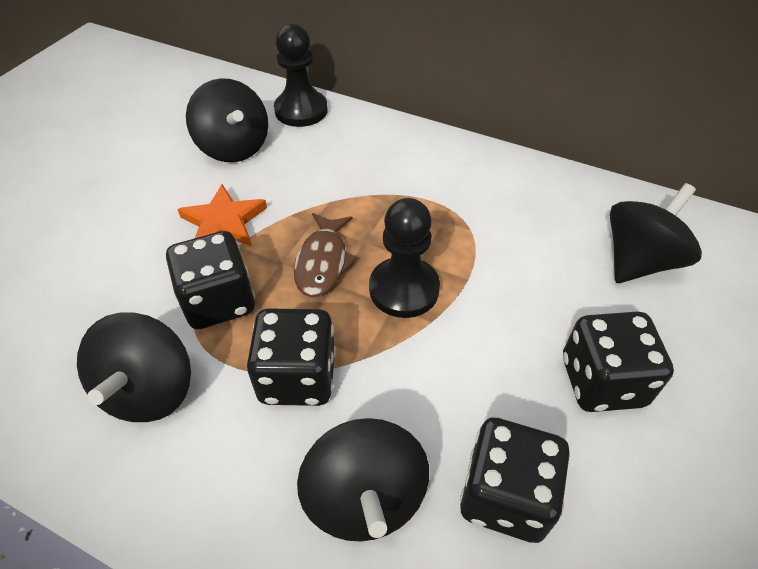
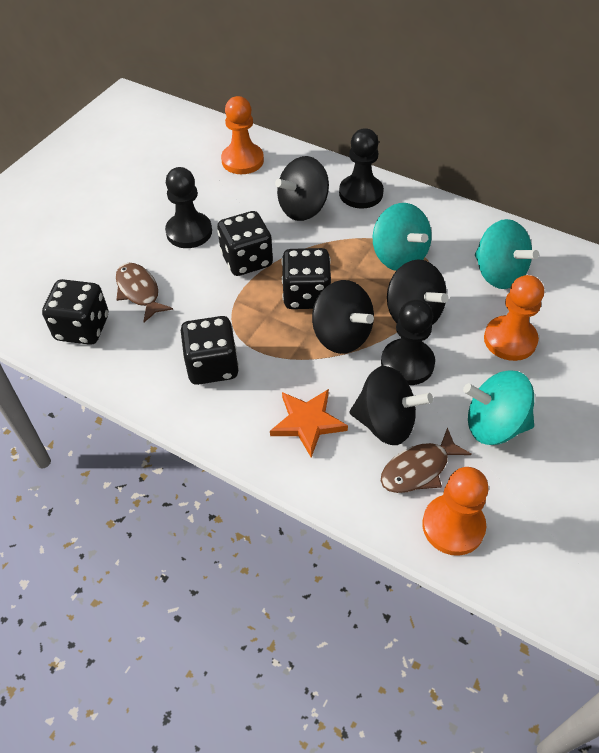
black pawn: 2 -> 3
brown fish: 1 -> 2
orange pawn: 0 -> 3
turquoise spinning top: 0 -> 3

